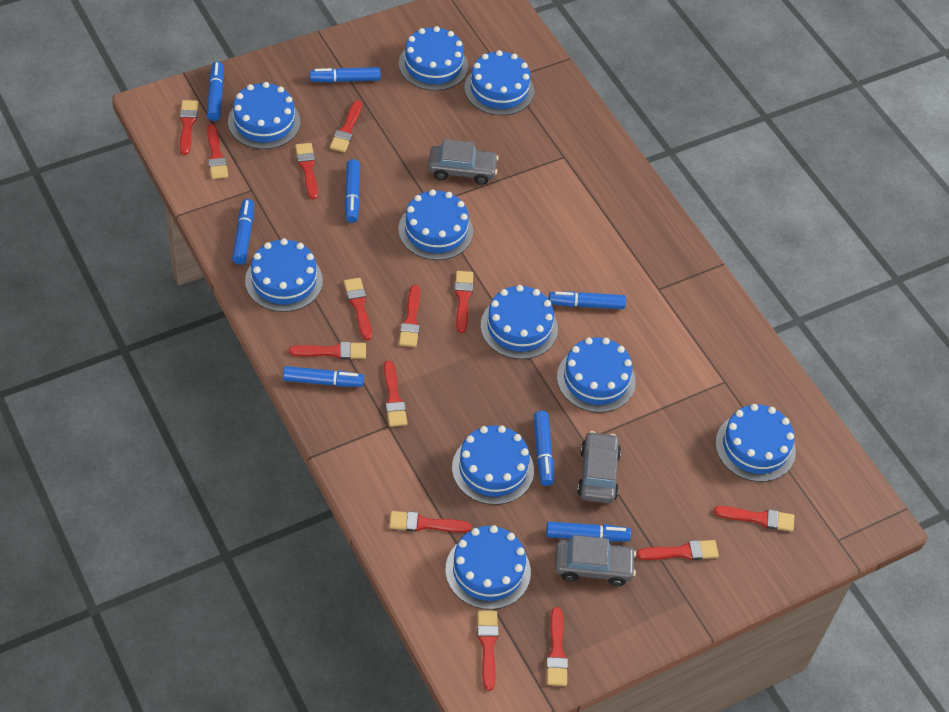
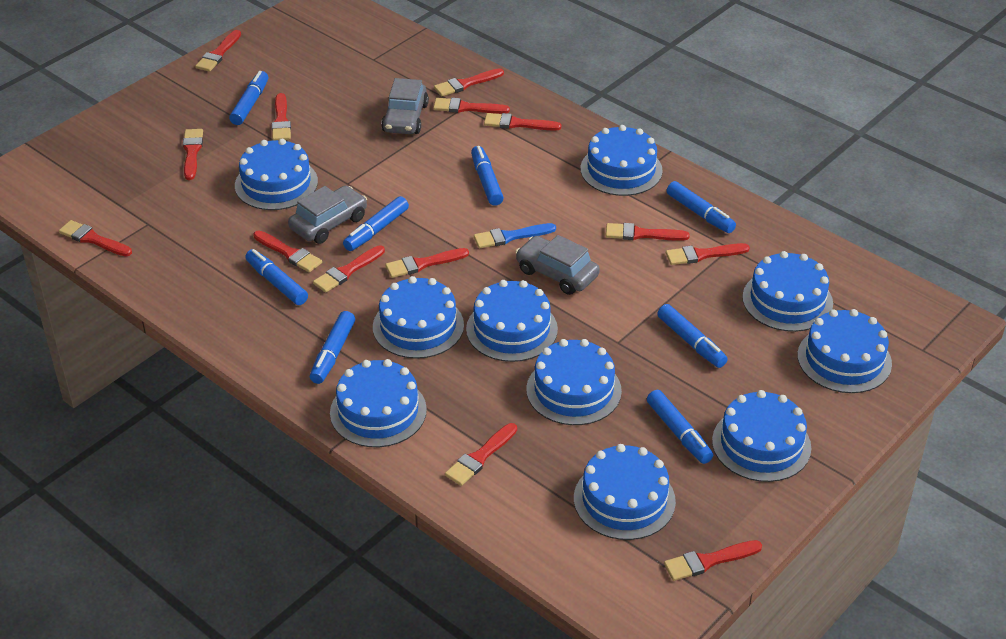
blue brush: 0 -> 1

